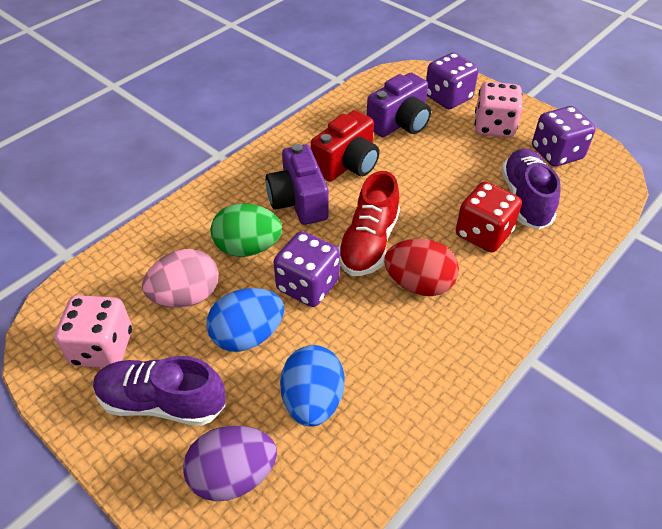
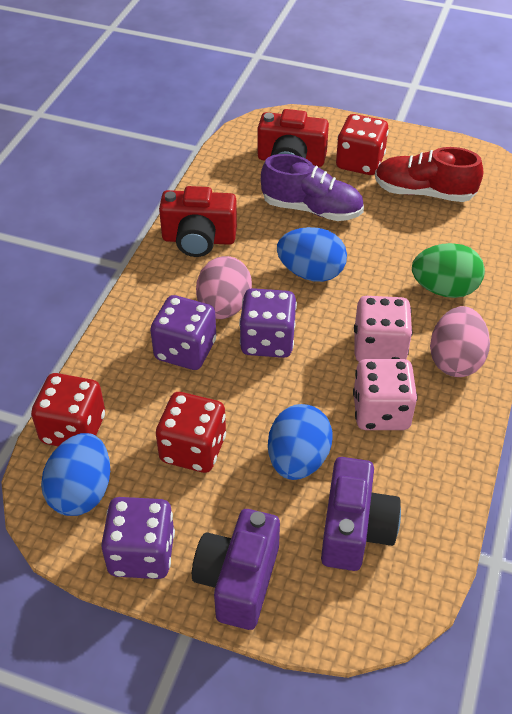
blue egg: 2 -> 3
pink egg: 1 -> 2
purple egg: 1 -> 0
purple shoe: 2 -> 1
red camera: 1 -> 2
red dice: 1 -> 3
red egg: 1 -> 0

